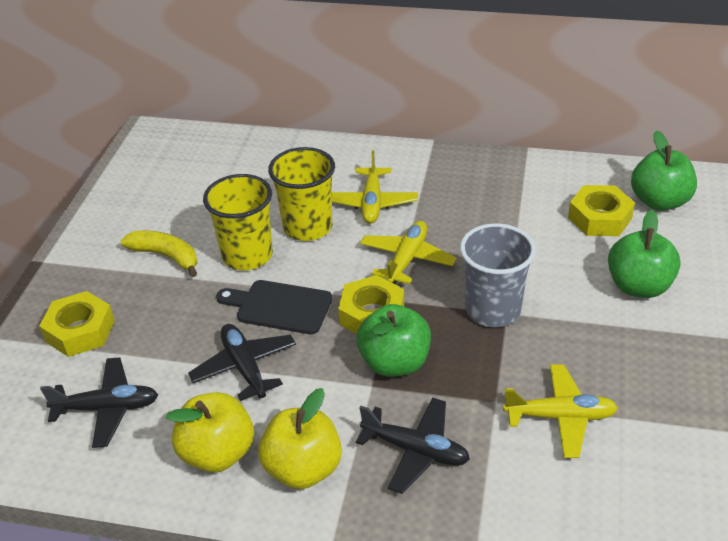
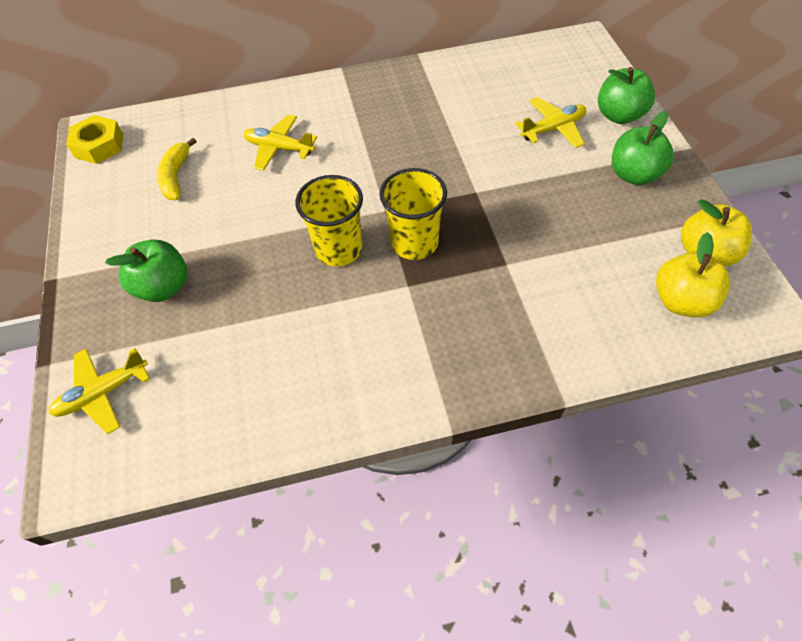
black cutting board: 1 -> 0
black plane: 3 -> 0
grey cup: 1 -> 0
yellow nut: 3 -> 1

